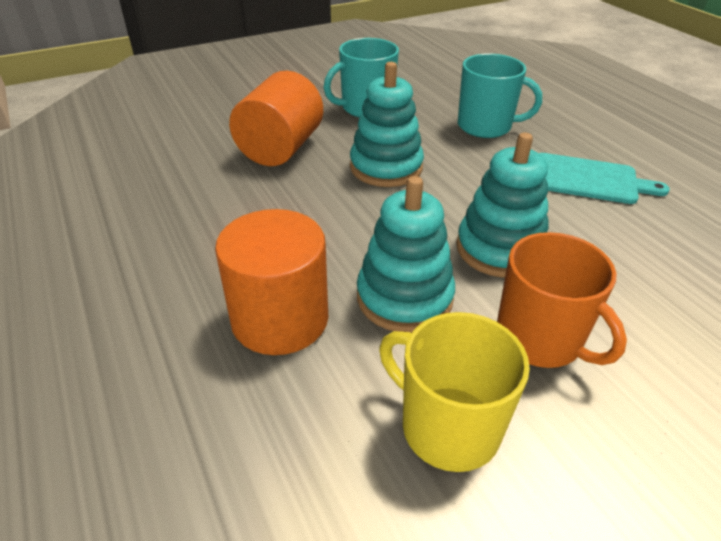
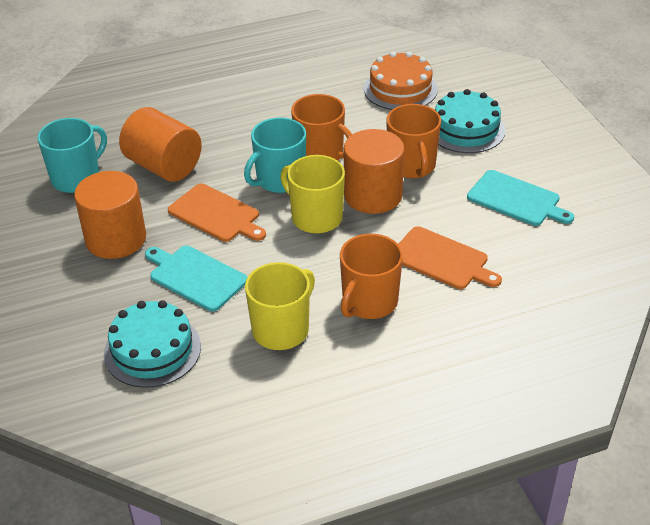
orange cake: 0 -> 1
orange cutting board: 0 -> 2
orange cylinder: 2 -> 3
orange mug: 1 -> 3
turquoise cake: 0 -> 2
turquoise cutting board: 1 -> 2
turquoise stacking toy: 3 -> 0
yellow mug: 1 -> 2

